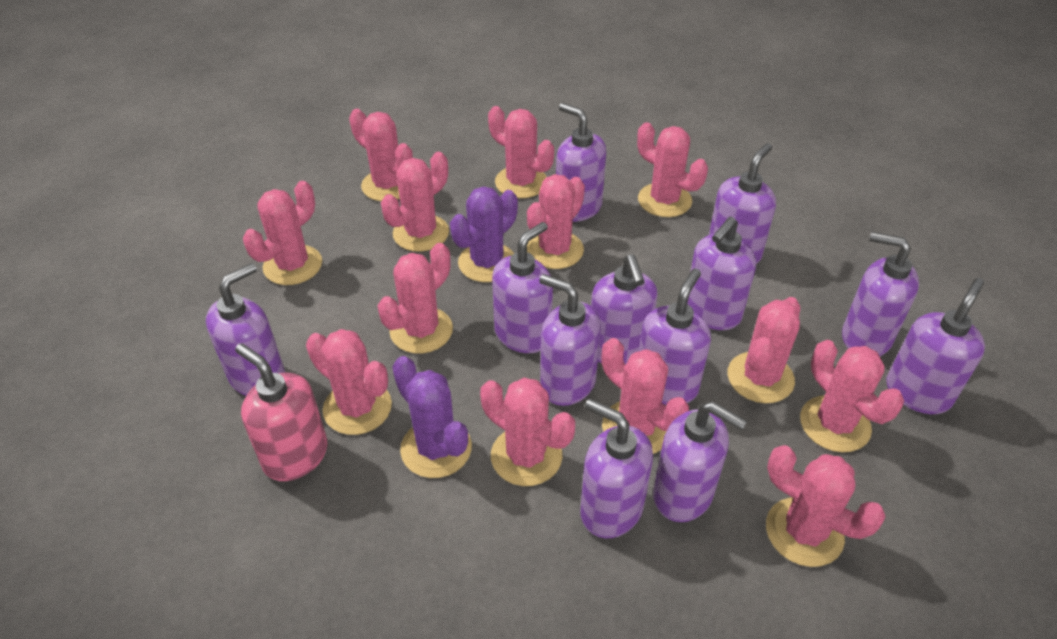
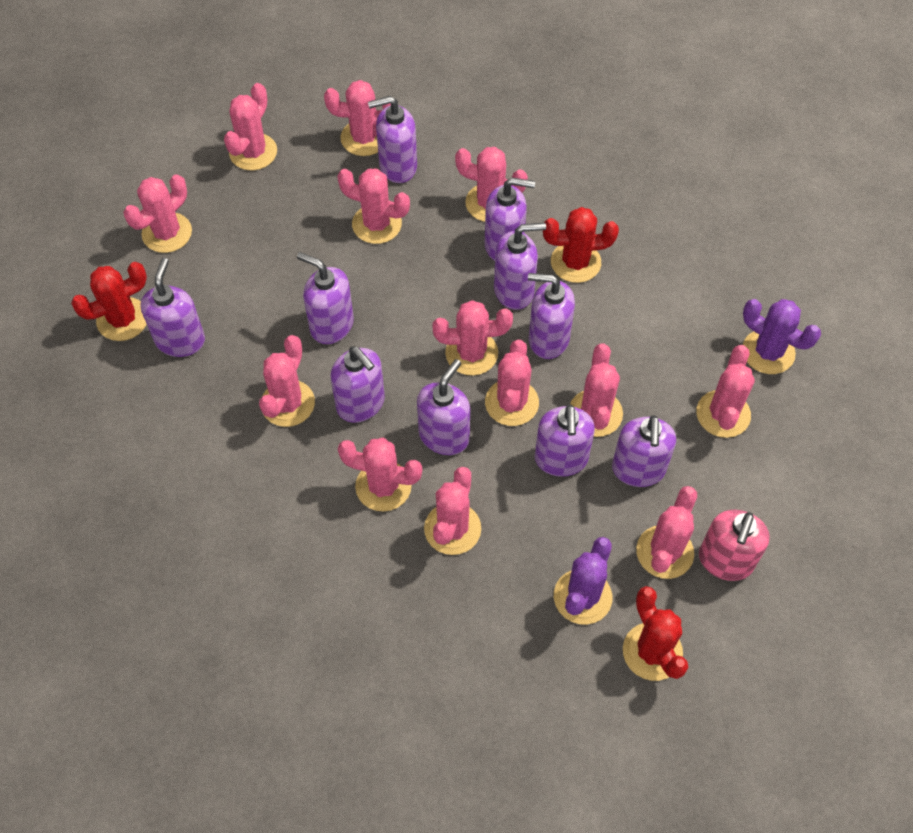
purple soap dispenser: 12 -> 10
red cactus: 0 -> 3

